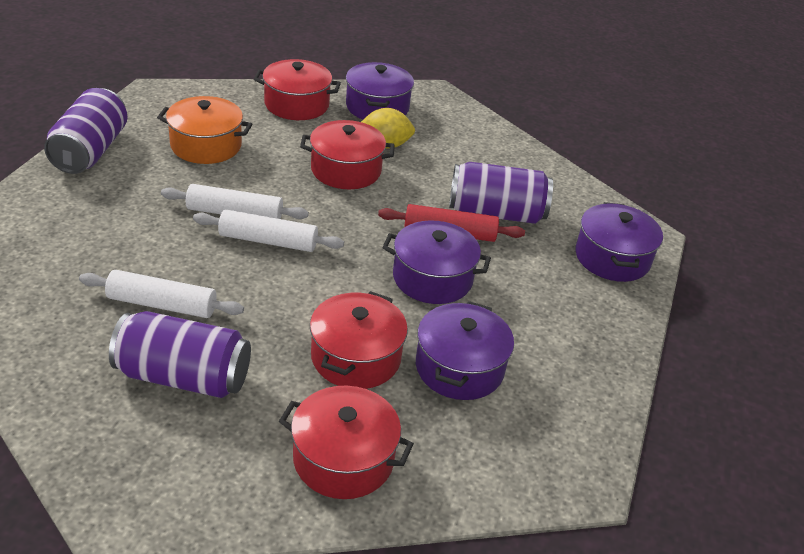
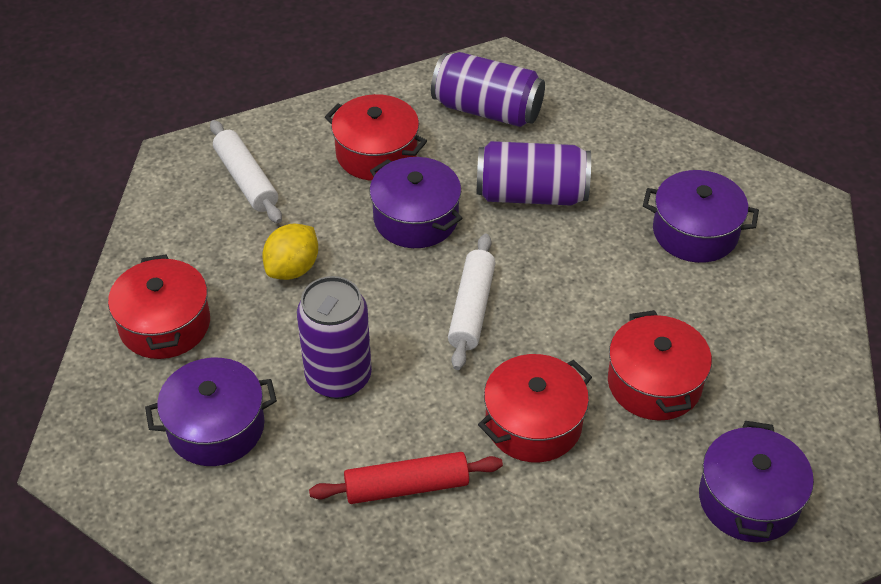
orange pot: 1 -> 0
white rolling pin: 3 -> 2

